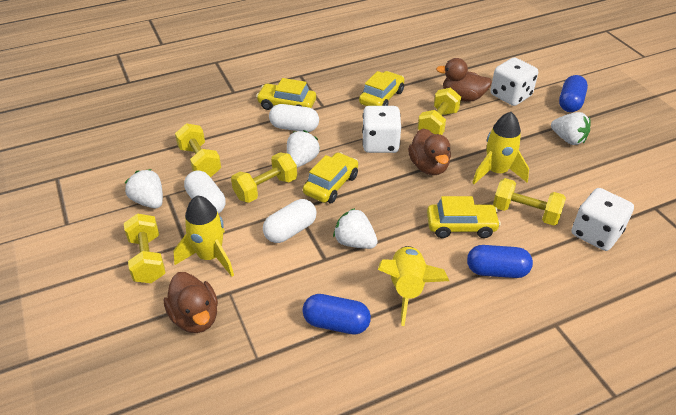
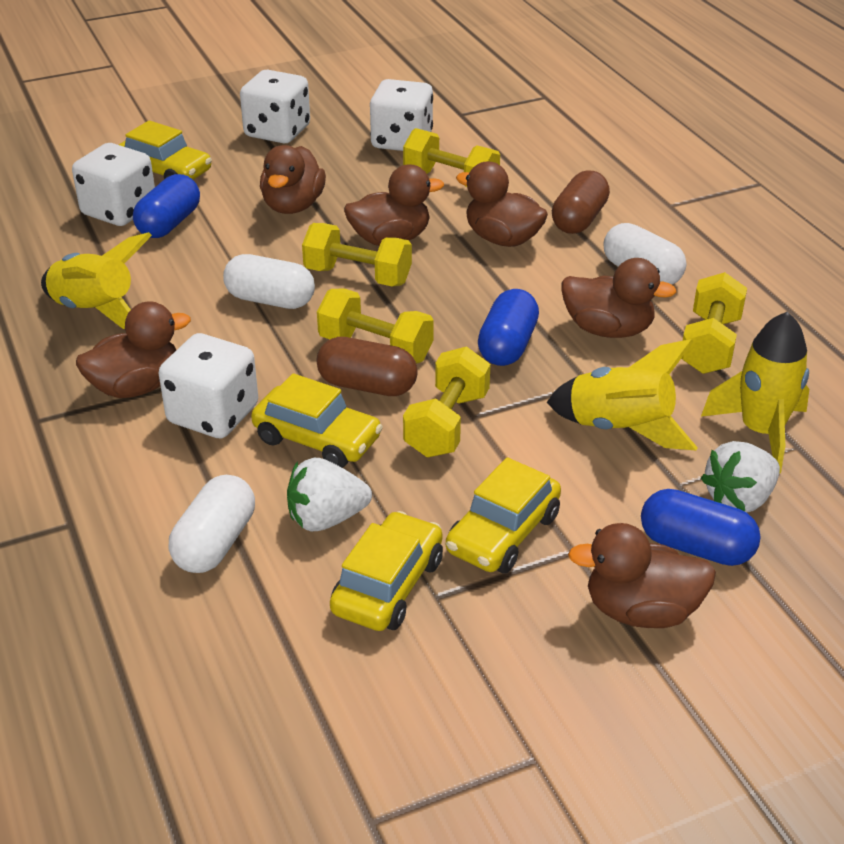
brown capsule: 0 -> 2
brown duck: 3 -> 6
white dice: 3 -> 4
white strawberry: 4 -> 2

